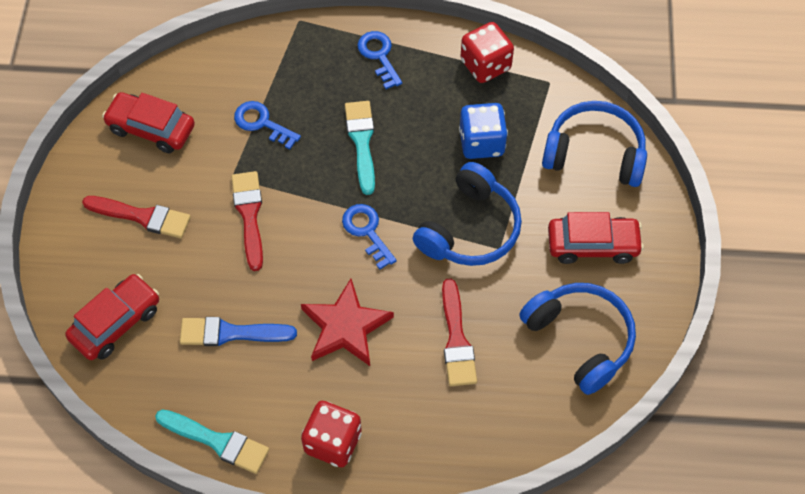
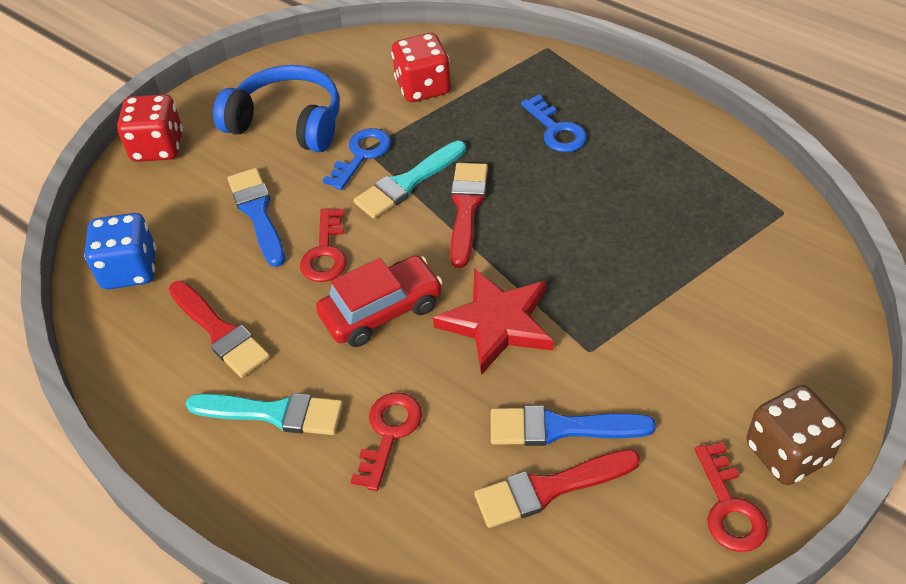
blue brush: 1 -> 2
blue headphones: 3 -> 1
blue key: 3 -> 2
brown dice: 0 -> 1
red car: 3 -> 1
red key: 0 -> 3

